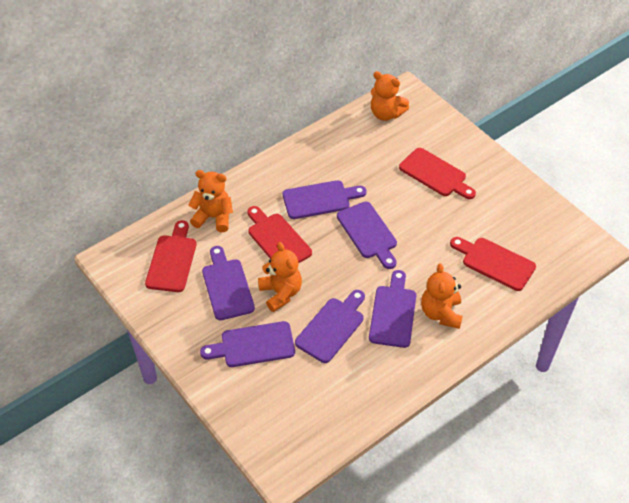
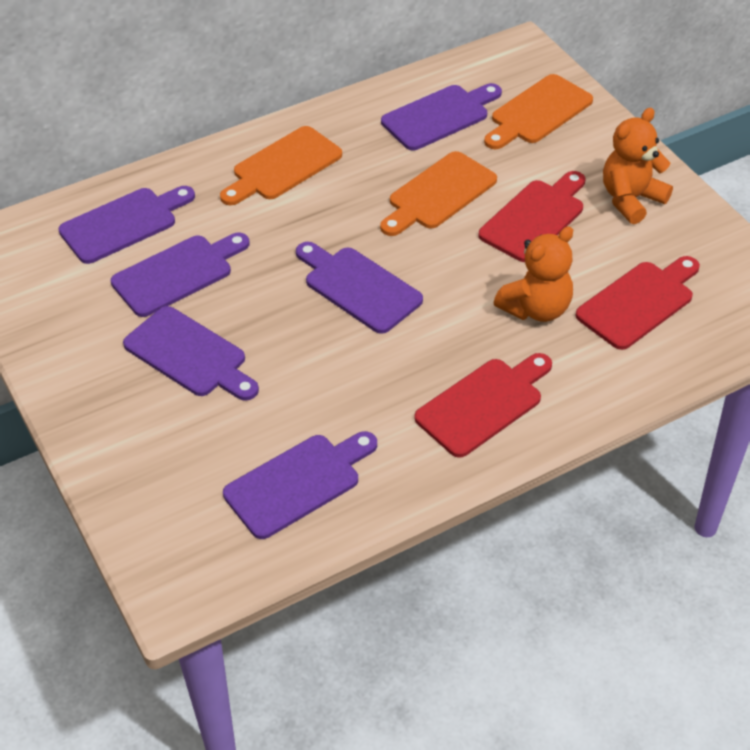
orange cutting board: 0 -> 3
orange teddy bear: 4 -> 2
red cutting board: 4 -> 3

